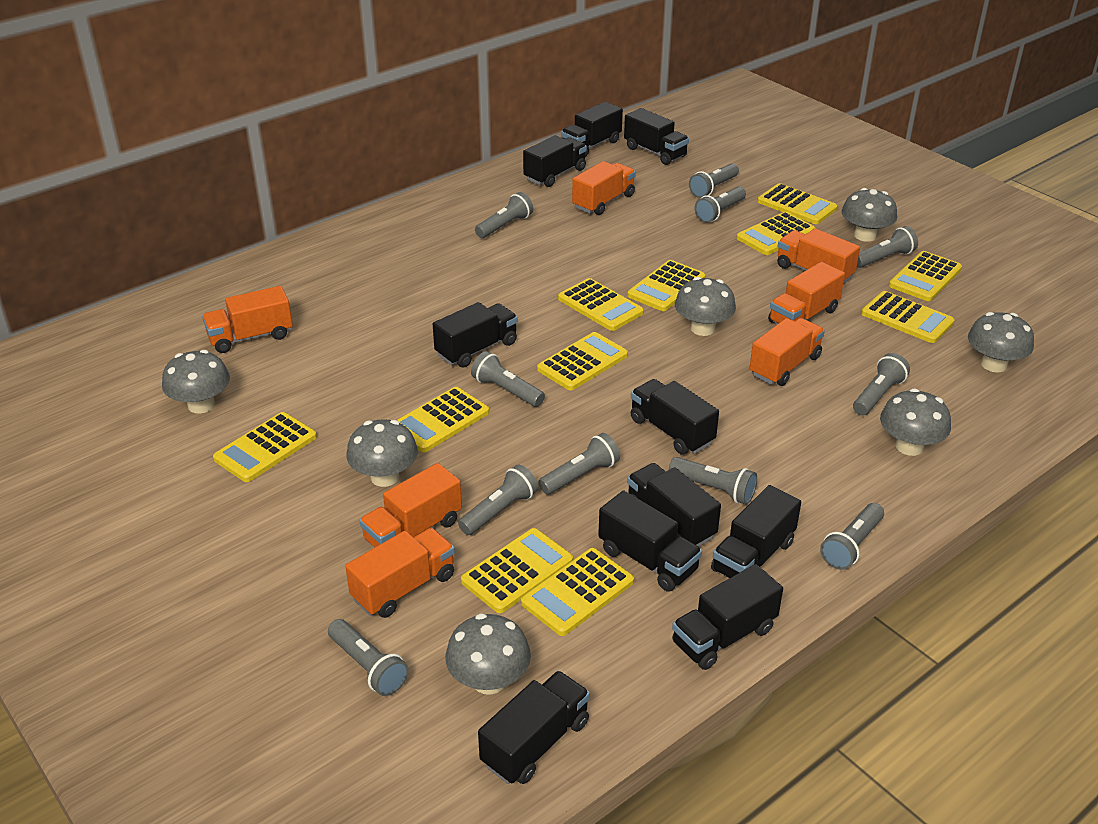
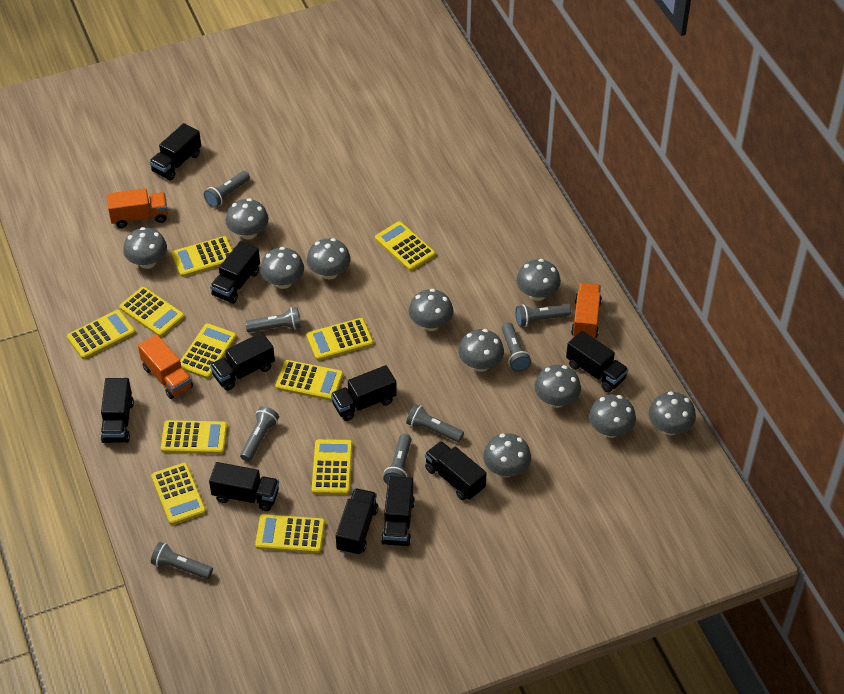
grey flashlight: 11 -> 8
grey mushroom: 7 -> 11
orange truck: 7 -> 3

